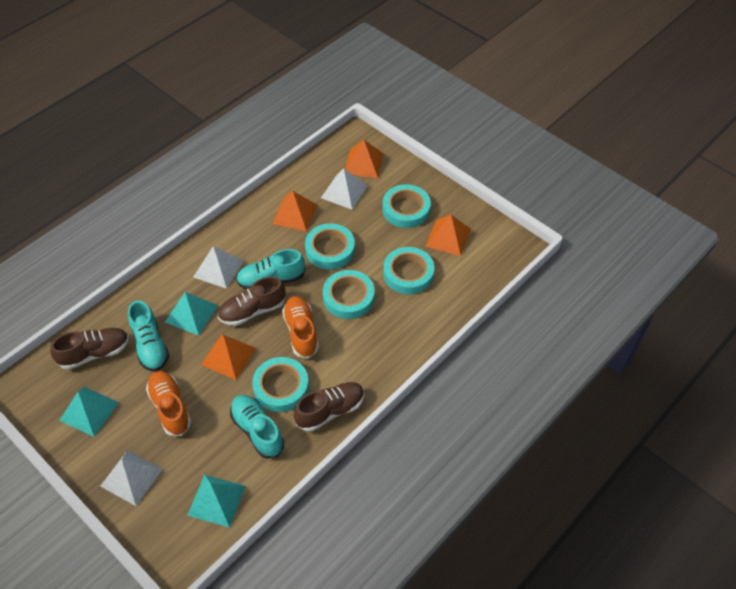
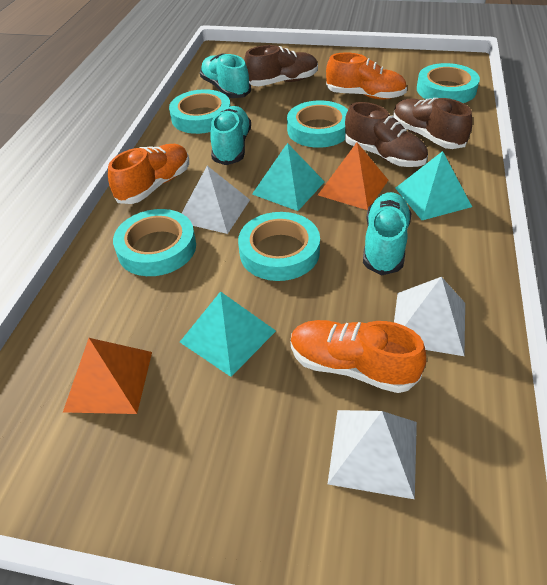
orange pyramid: 4 -> 2
orange shoe: 2 -> 3

